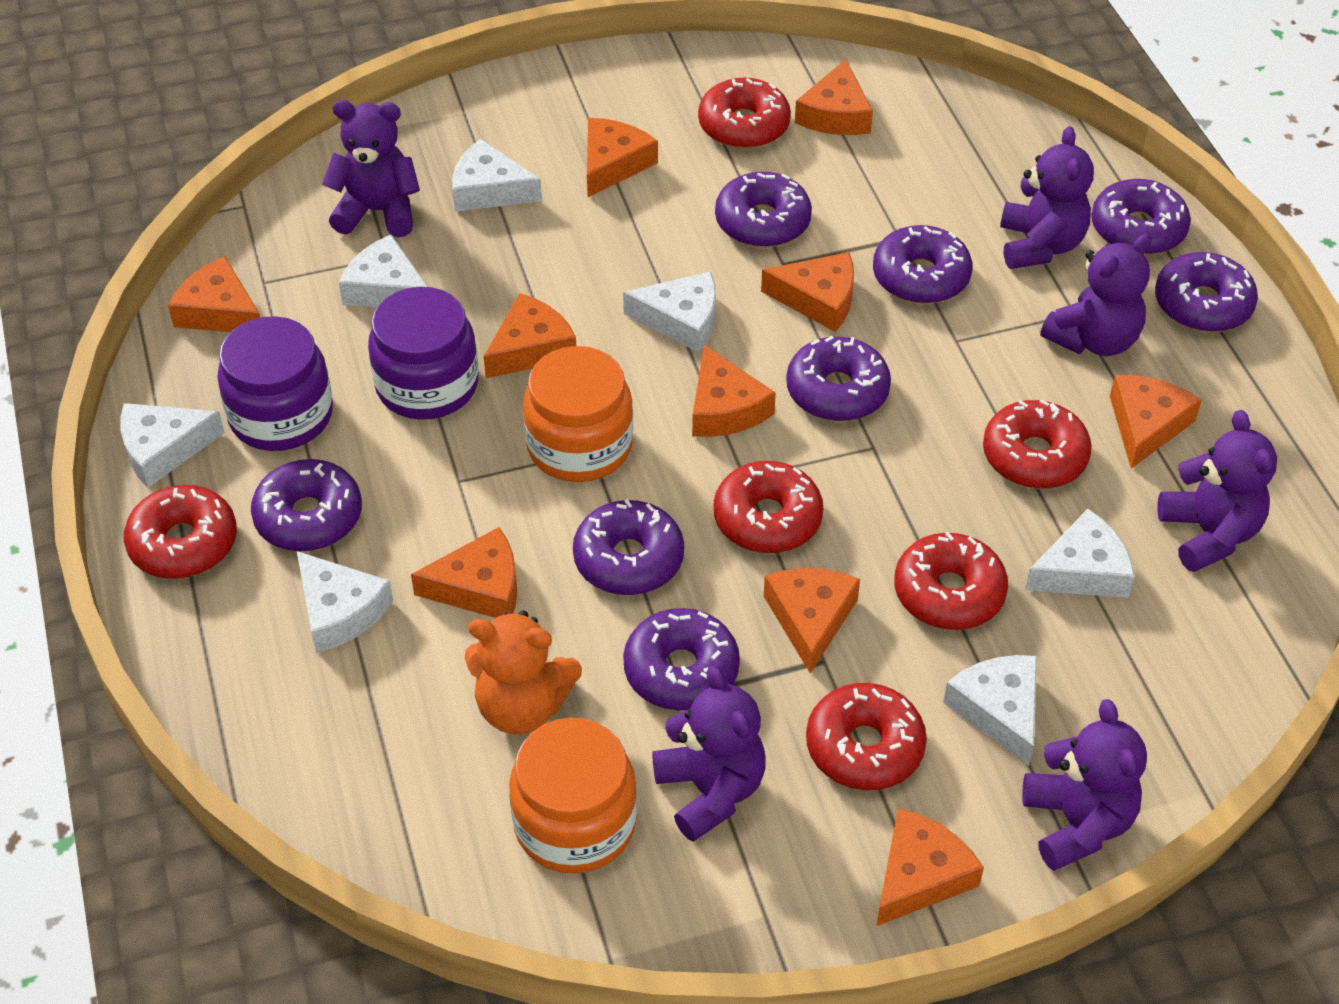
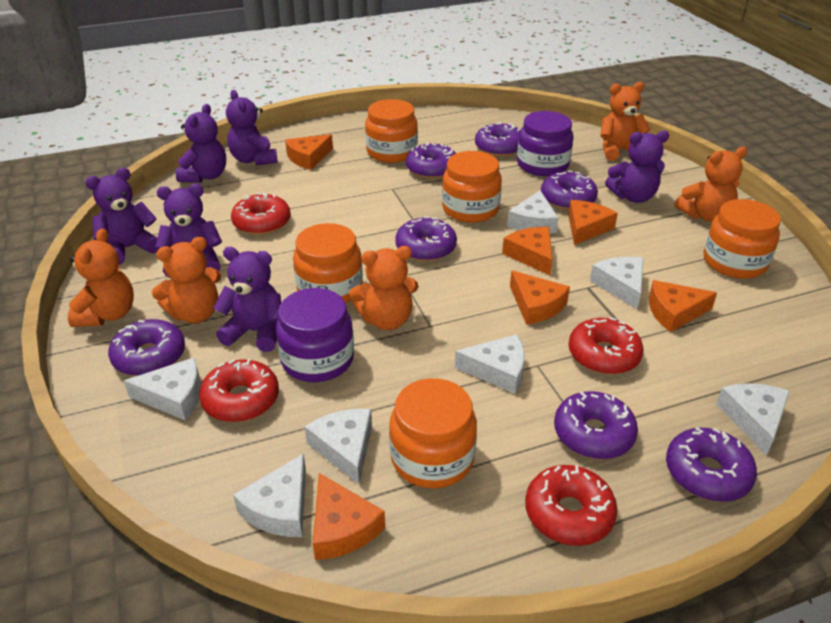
orange cheese: 10 -> 6
orange jar: 2 -> 5
orange teddy bear: 1 -> 5
purple donut: 8 -> 7
red donut: 6 -> 4

